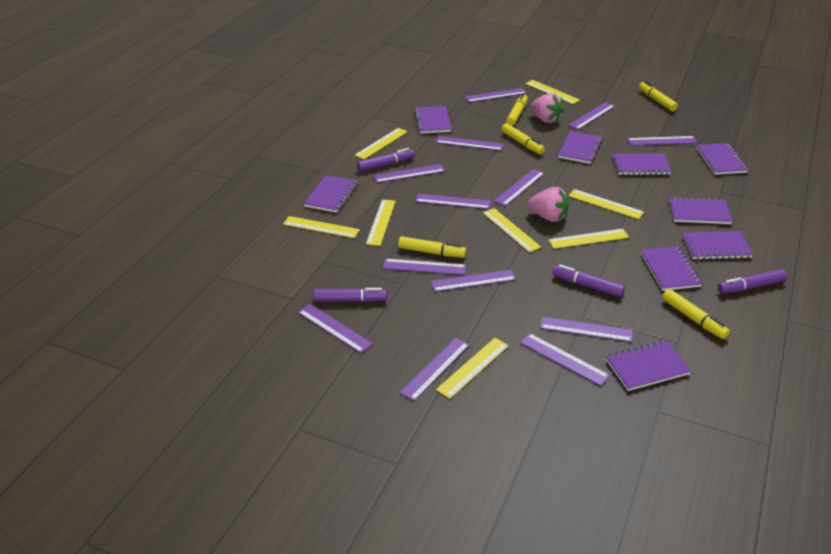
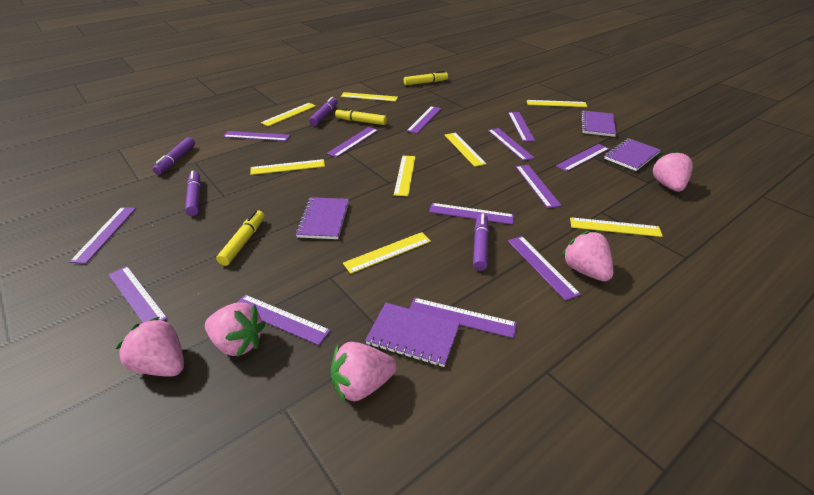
pink strawberry: 2 -> 5
purple notebook: 9 -> 4
yellow marker: 5 -> 3

